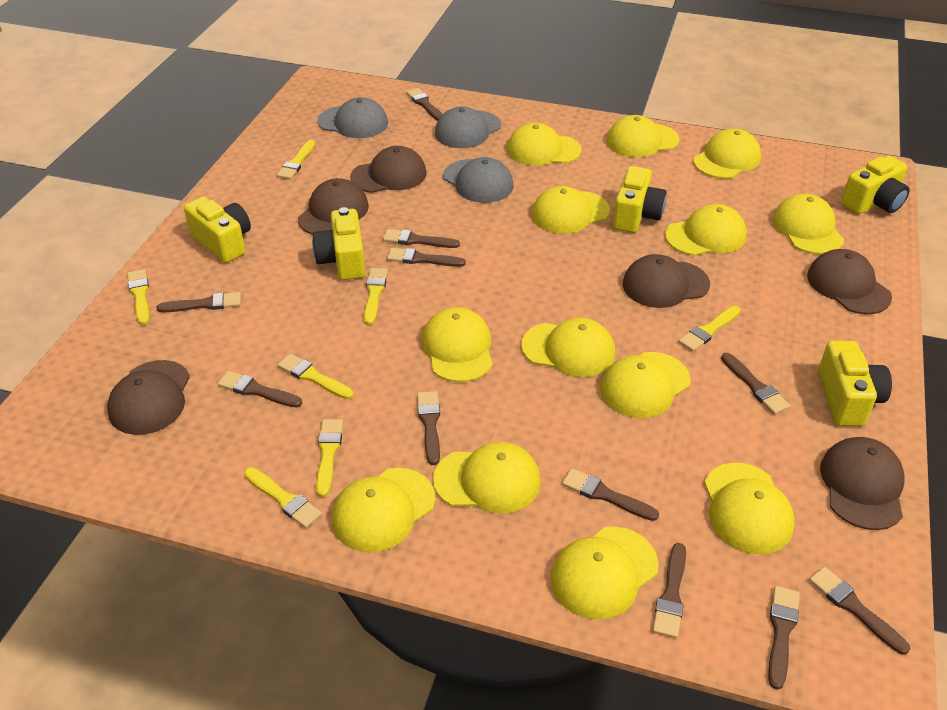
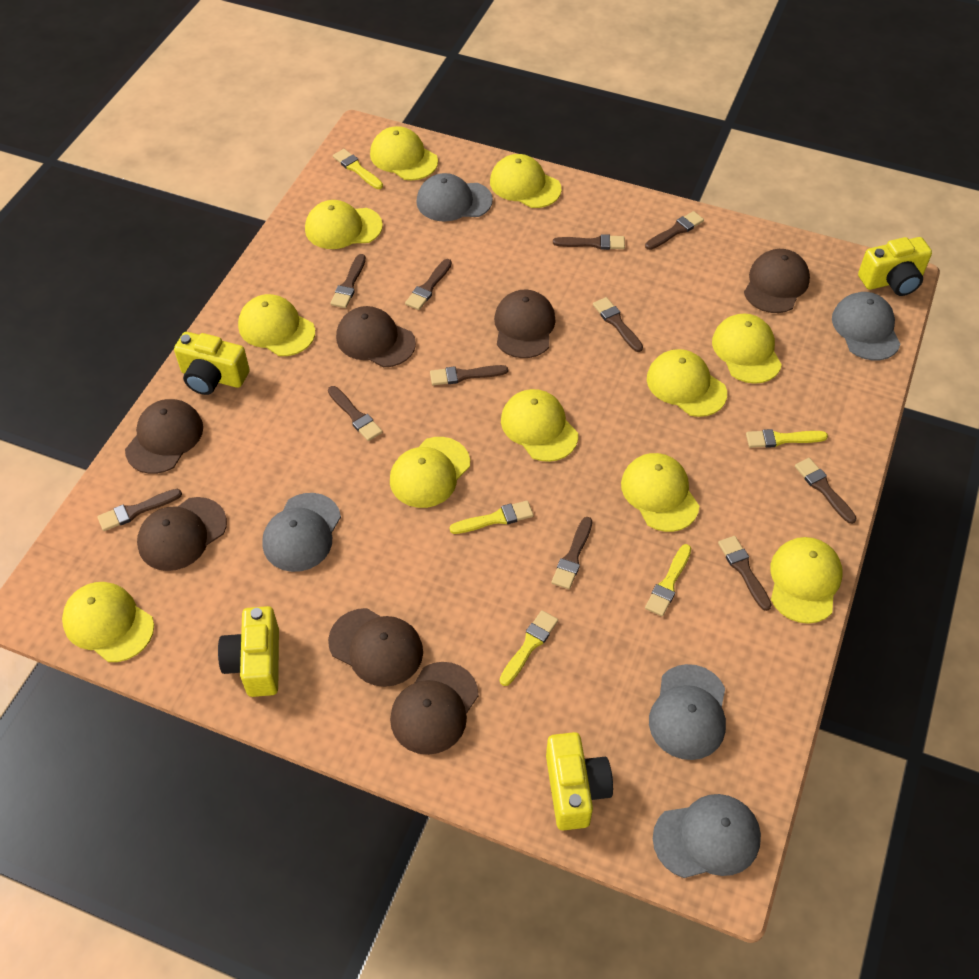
brown cap: 6 -> 7
grey cap: 3 -> 5
yellow brush: 7 -> 5
yellow camera: 5 -> 4
yellow cap: 13 -> 11

